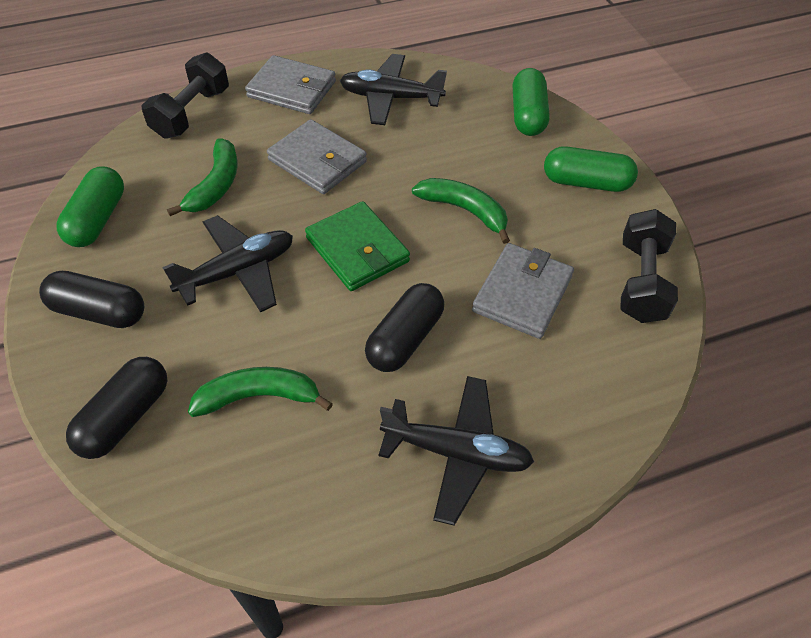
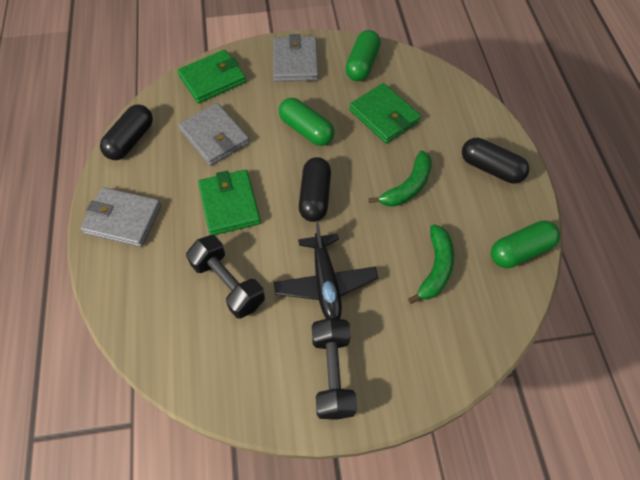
black plane: 3 -> 1
green banana: 3 -> 2
green wallet: 1 -> 3

